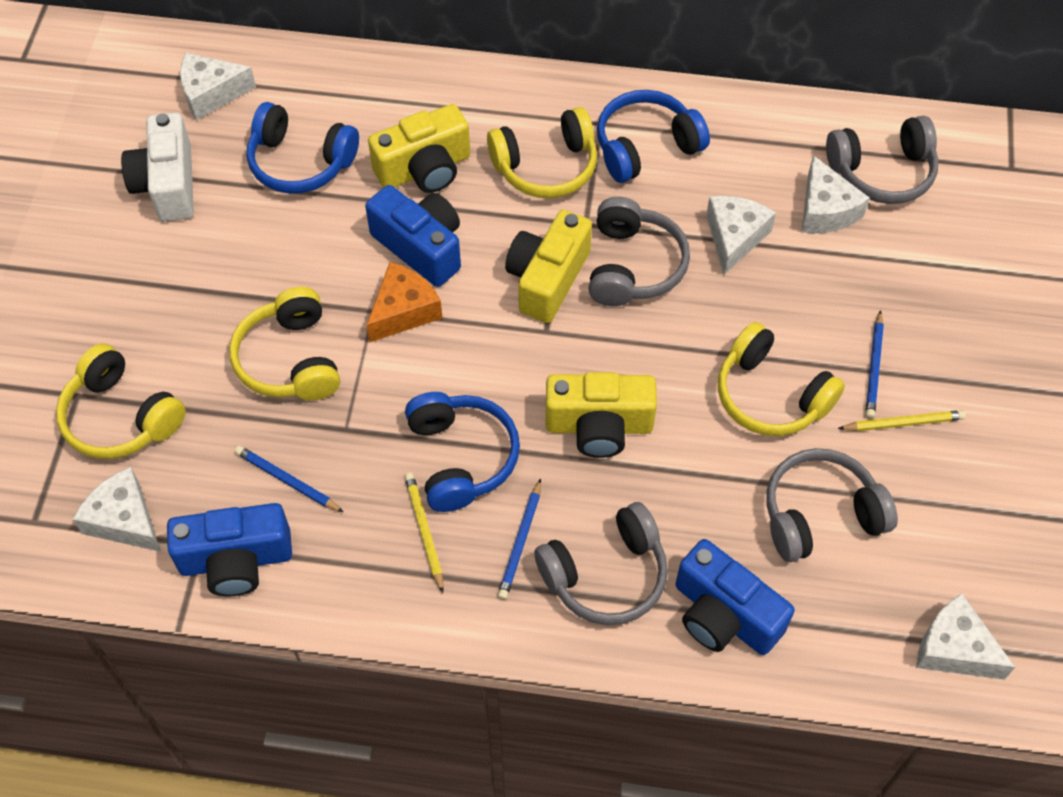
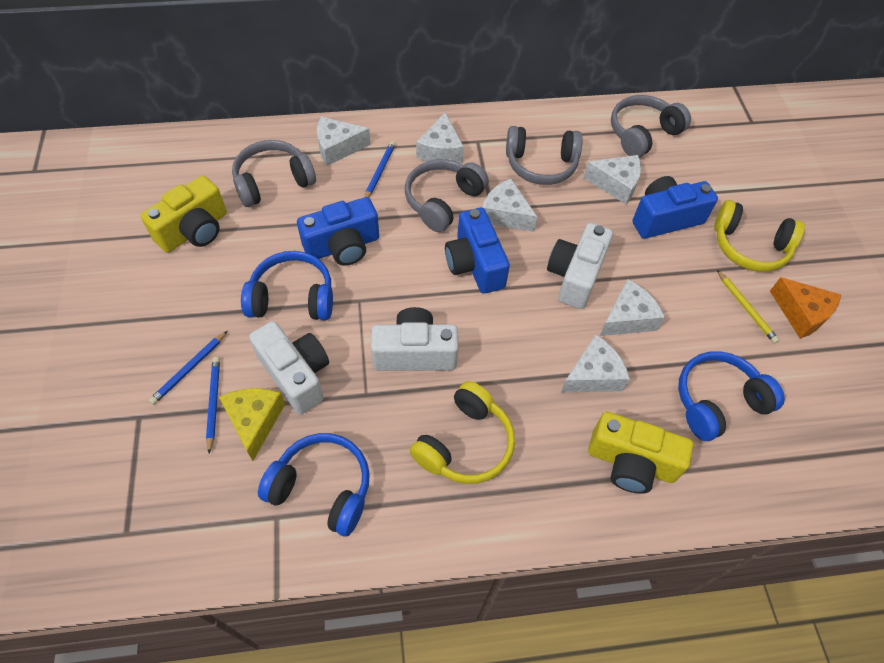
white camera: 1 -> 3
white cheese: 5 -> 6
yellow camera: 3 -> 2
yellow cheese: 0 -> 1
yellow headphones: 4 -> 2
yellow pencil: 2 -> 1

